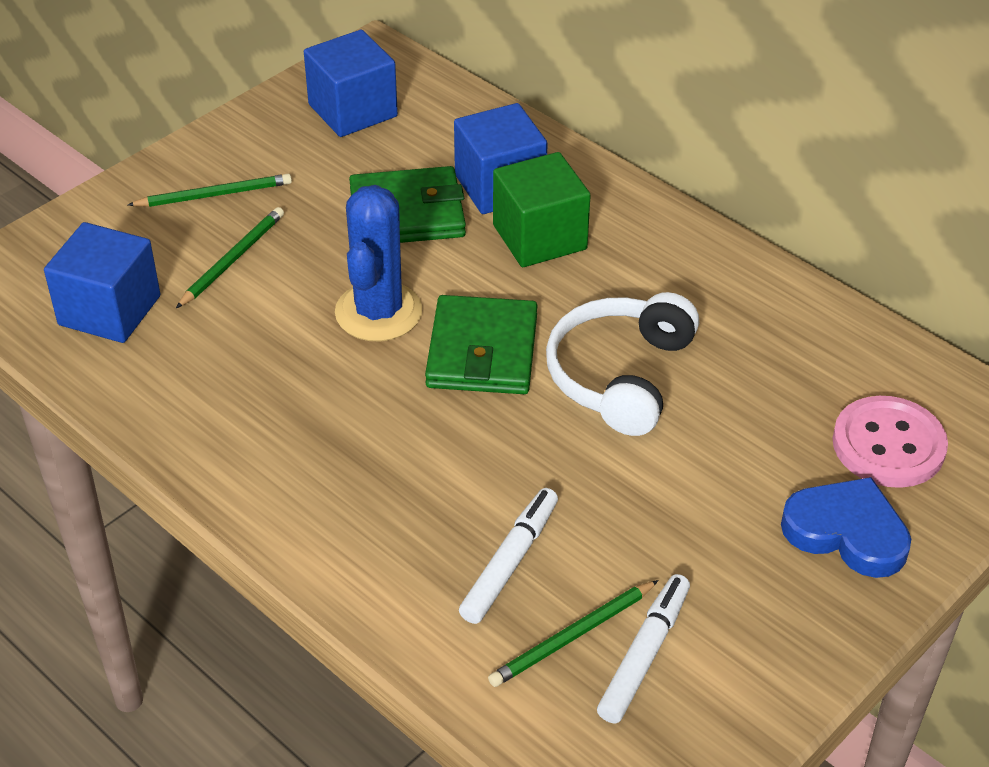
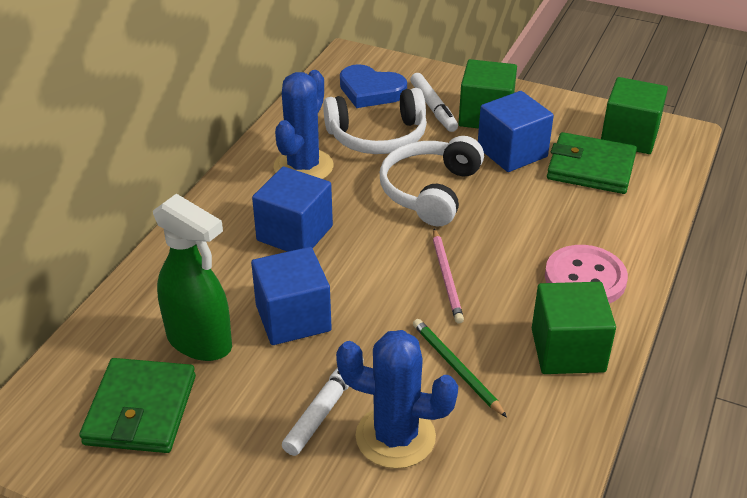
blue cactus: 1 -> 2
green cube: 1 -> 3
green pencil: 3 -> 1
green spray bottle: 0 -> 1
pink pencil: 0 -> 1
white headphones: 1 -> 2

